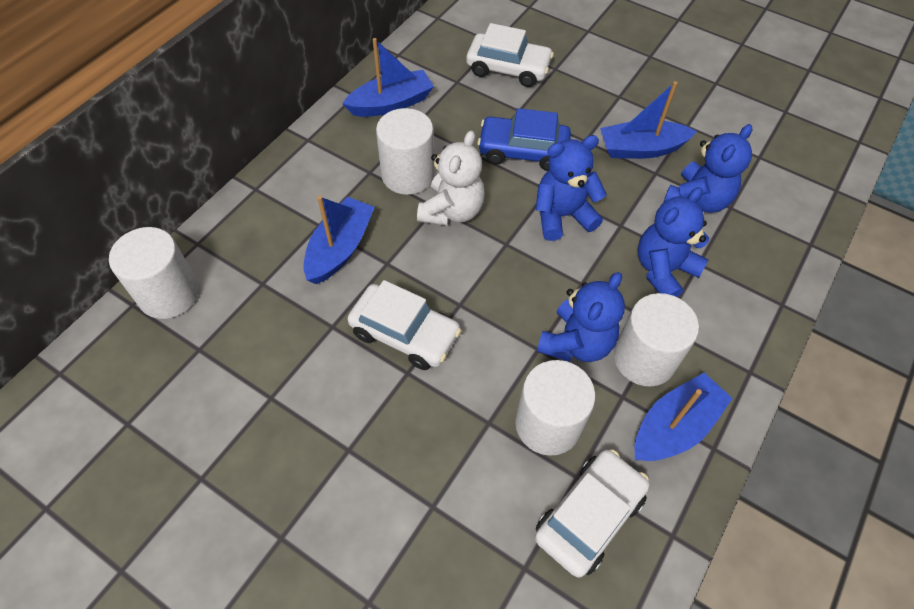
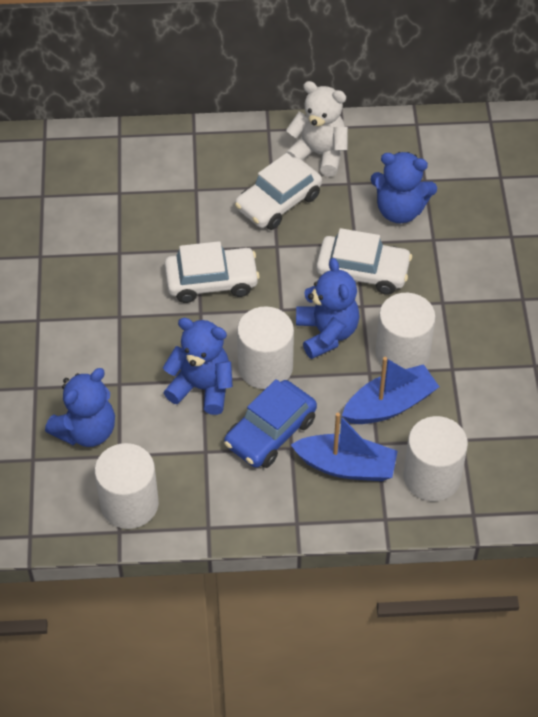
blue boat: 4 -> 2

